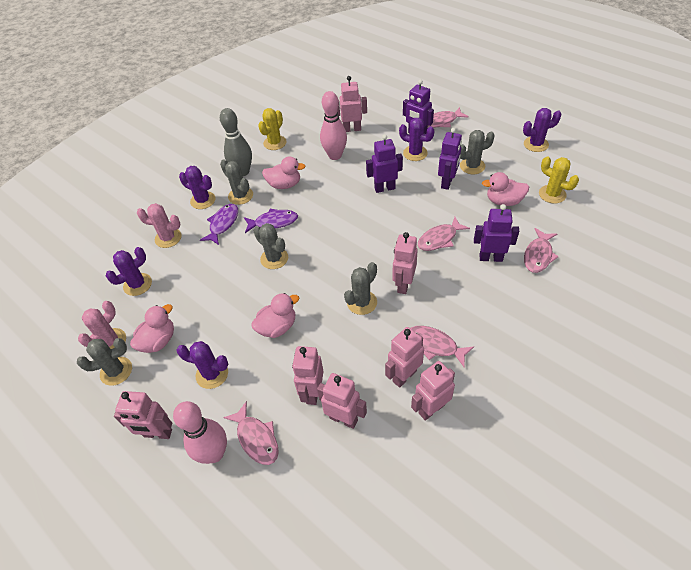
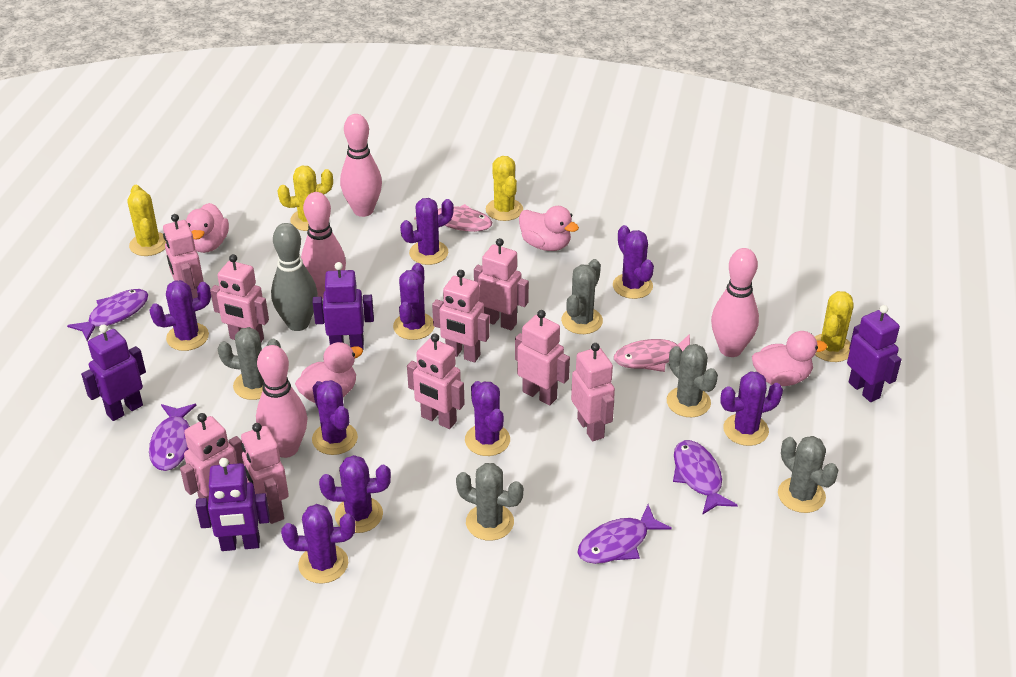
pink bowling pin: 2 -> 4
pink cactus: 2 -> 0
pink fish: 5 -> 2
pink robot: 7 -> 9
purple cactus: 5 -> 9
purple fish: 2 -> 4
yellow cactus: 2 -> 4

